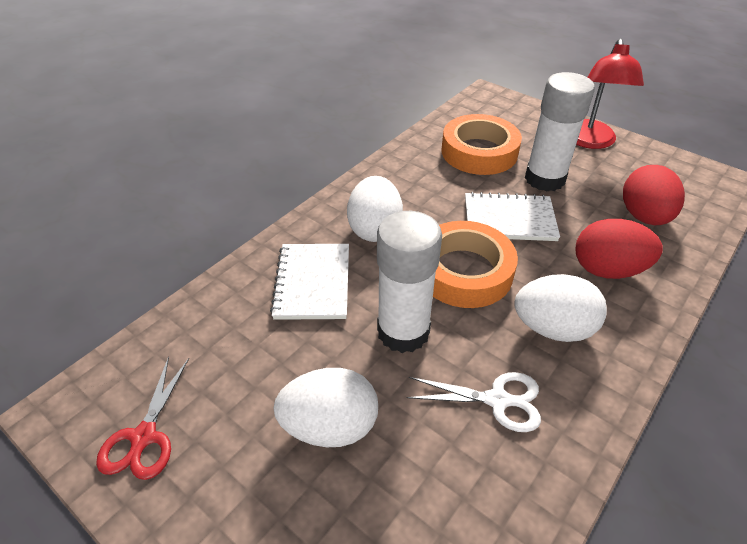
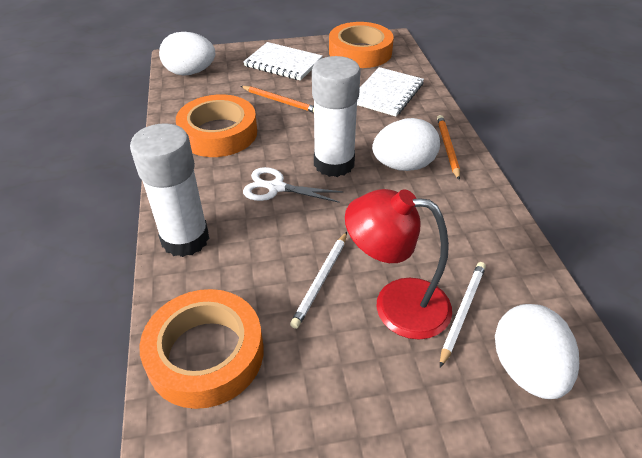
orange pencil: 0 -> 2
orange tape: 2 -> 3
red egg: 2 -> 0
red scissors: 1 -> 0
white pencil: 0 -> 2

